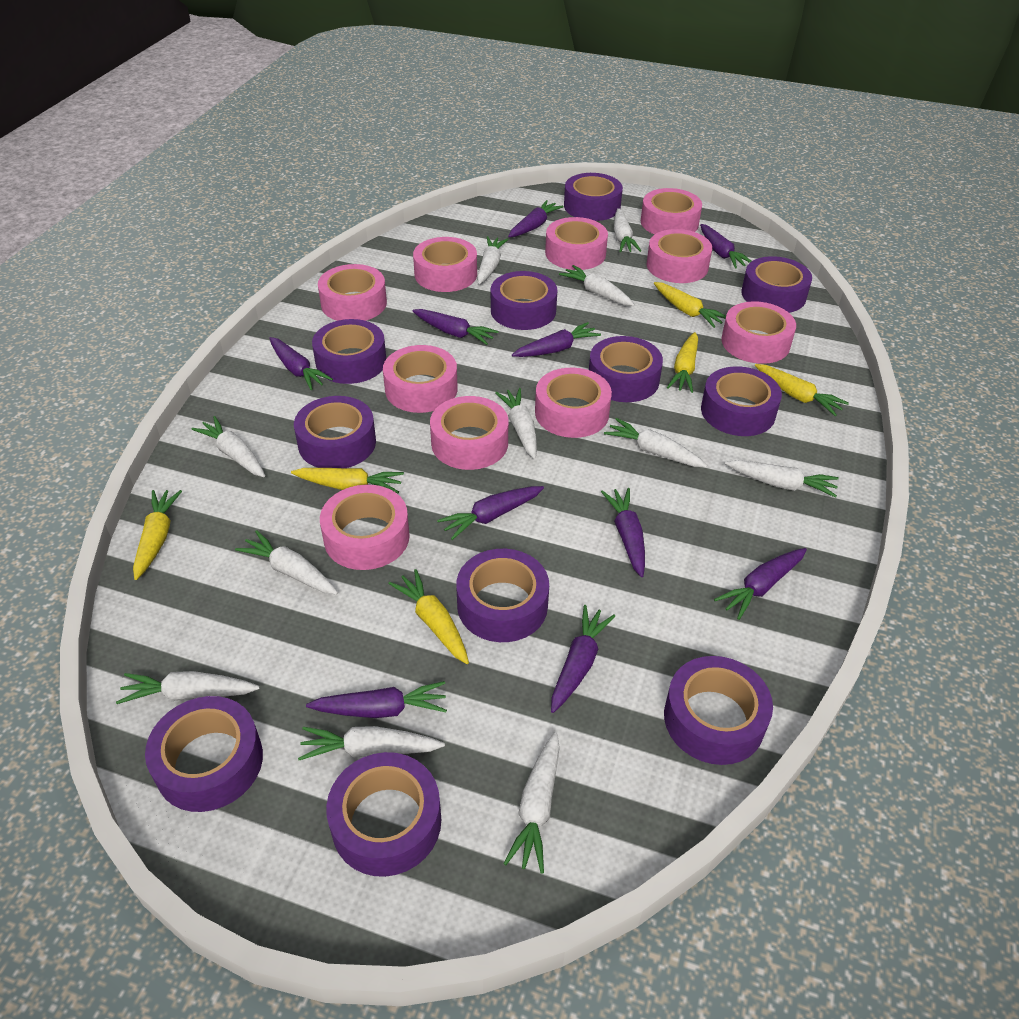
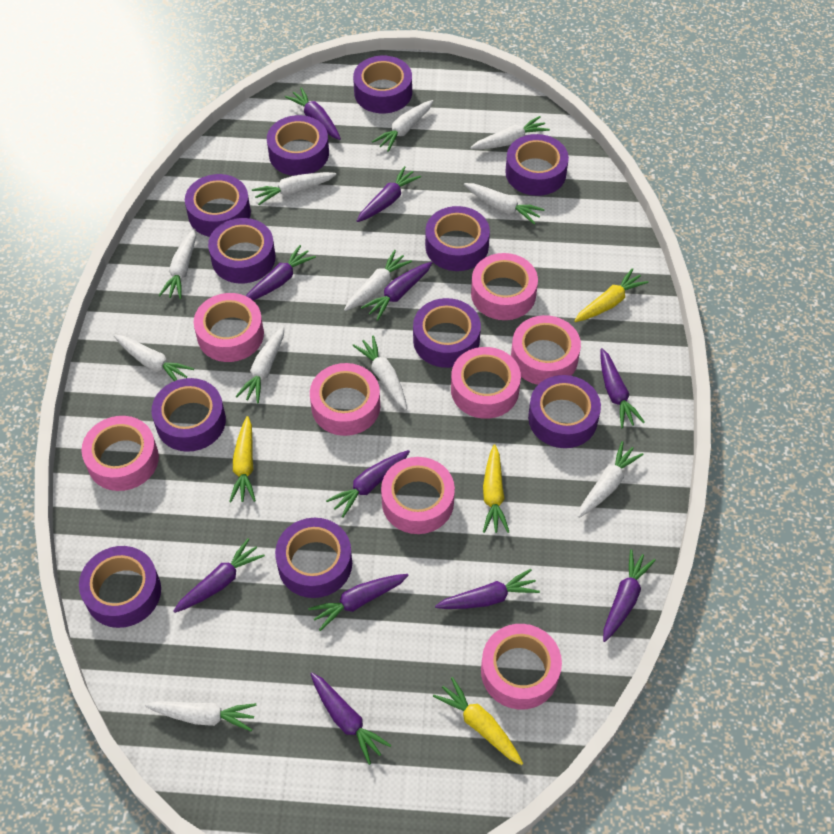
pink tape: 10 -> 8
purple carrot: 10 -> 11
yellow carrot: 6 -> 4

